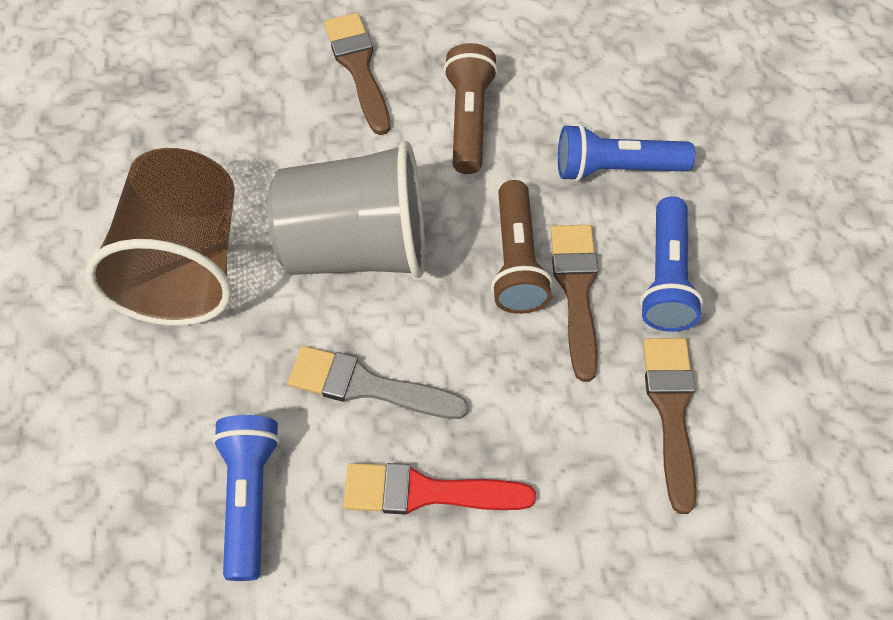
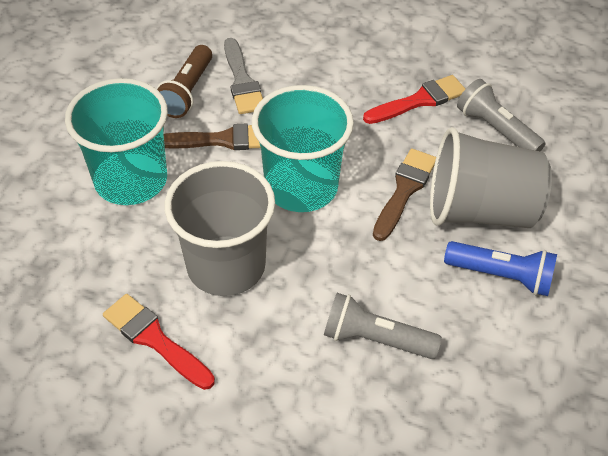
blue flashlight: 3 -> 1
brown brush: 3 -> 2
brown cup: 1 -> 0
brown flashlight: 2 -> 1
grey cup: 1 -> 2
grey flashlight: 0 -> 2
red brush: 1 -> 2
turquoise cup: 0 -> 2

